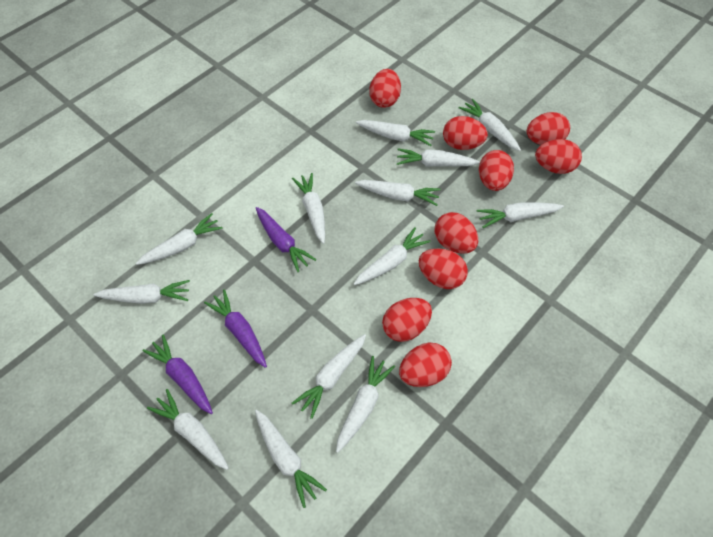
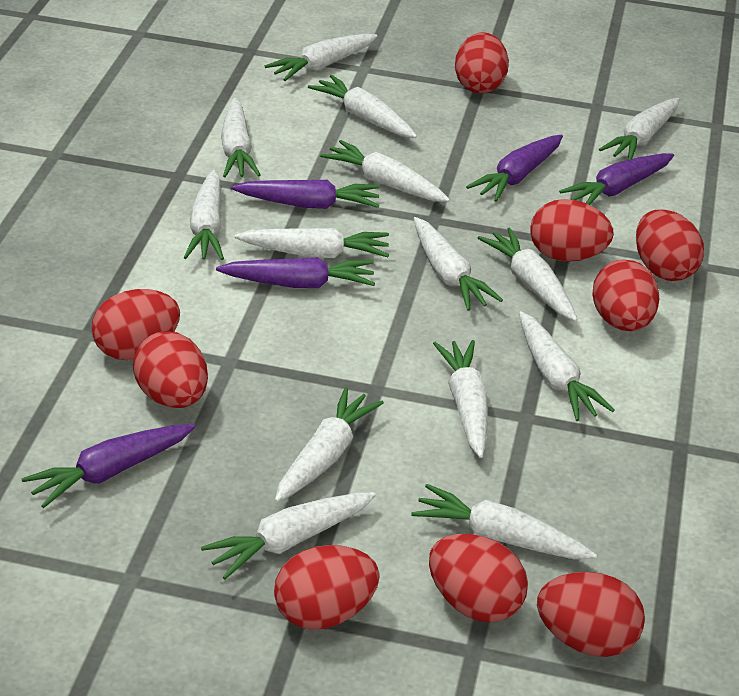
purple carrot: 3 -> 5
white carrot: 13 -> 14

